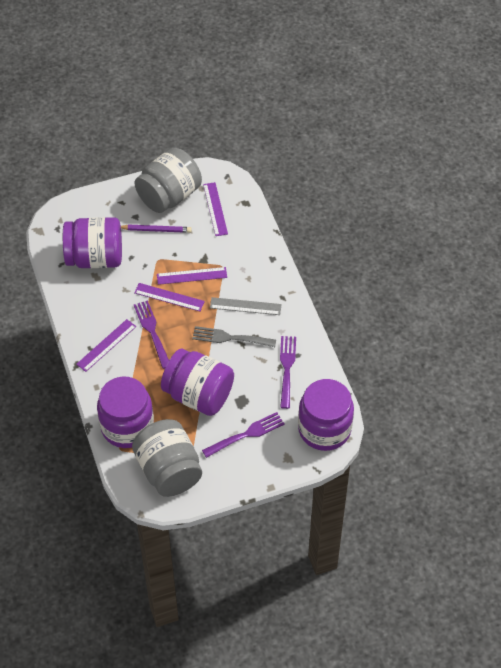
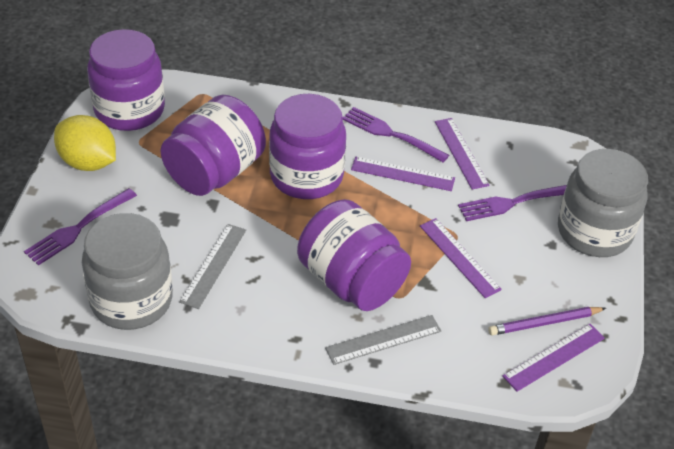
grey fork: 1 -> 0
grey ruler: 1 -> 2
yellow lemon: 0 -> 1

